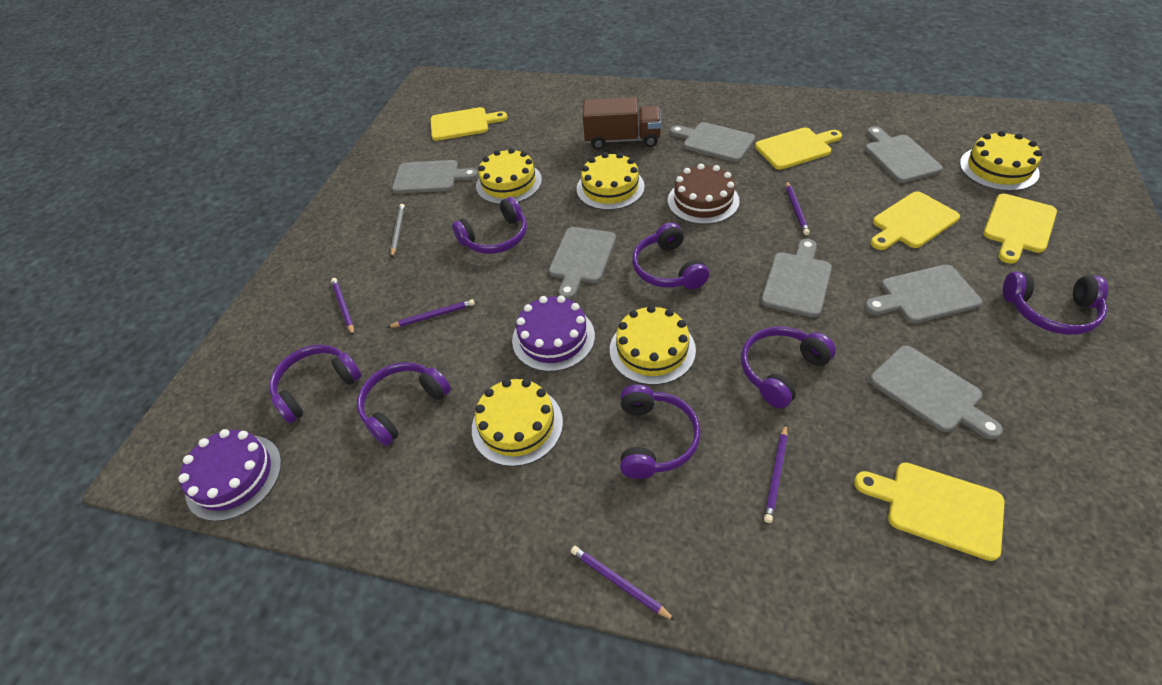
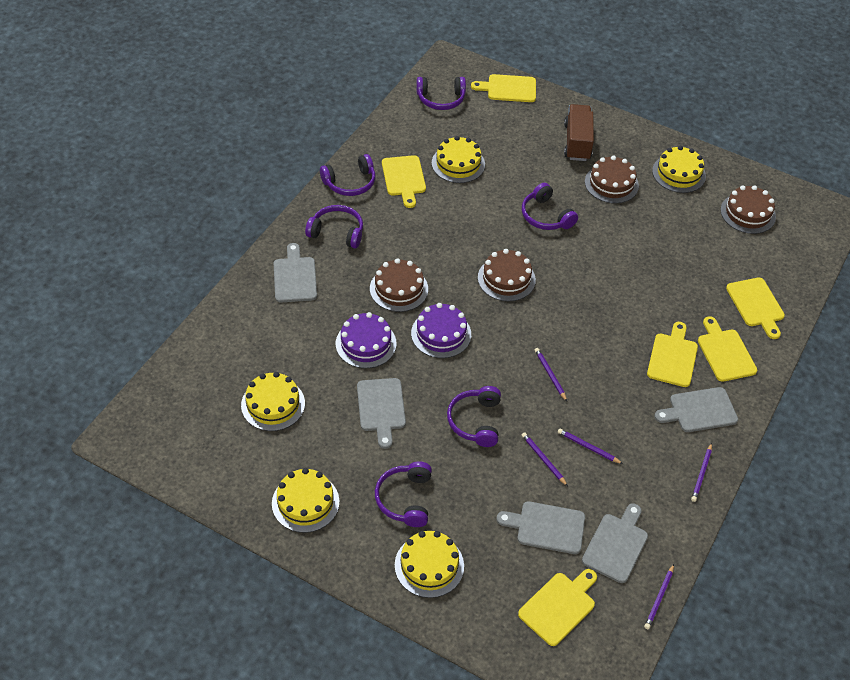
brown cake: 1 -> 4
grey cutting board: 7 -> 5
grey pencil: 1 -> 0
purple headphones: 7 -> 6
yellow cutting board: 5 -> 6

